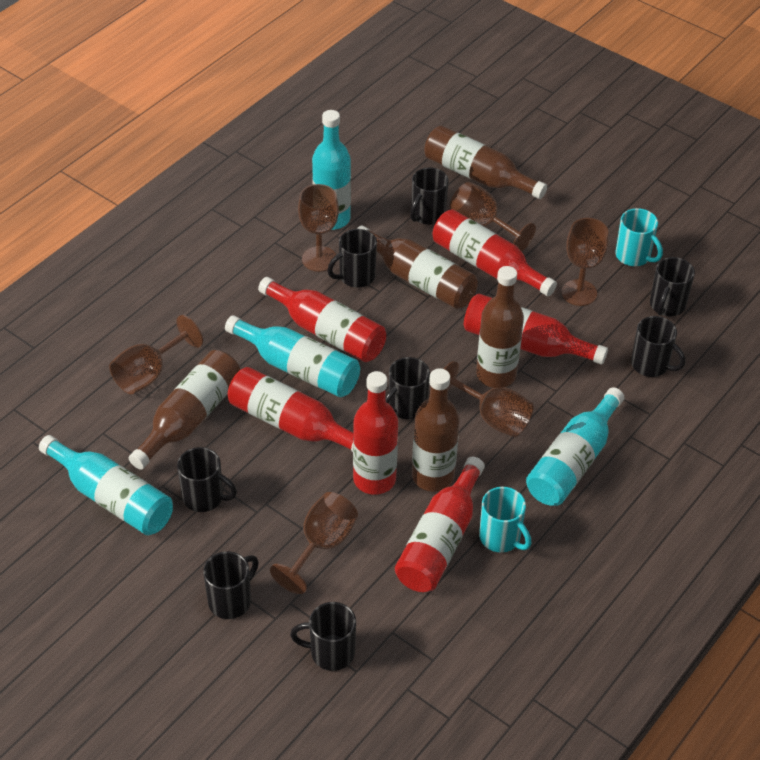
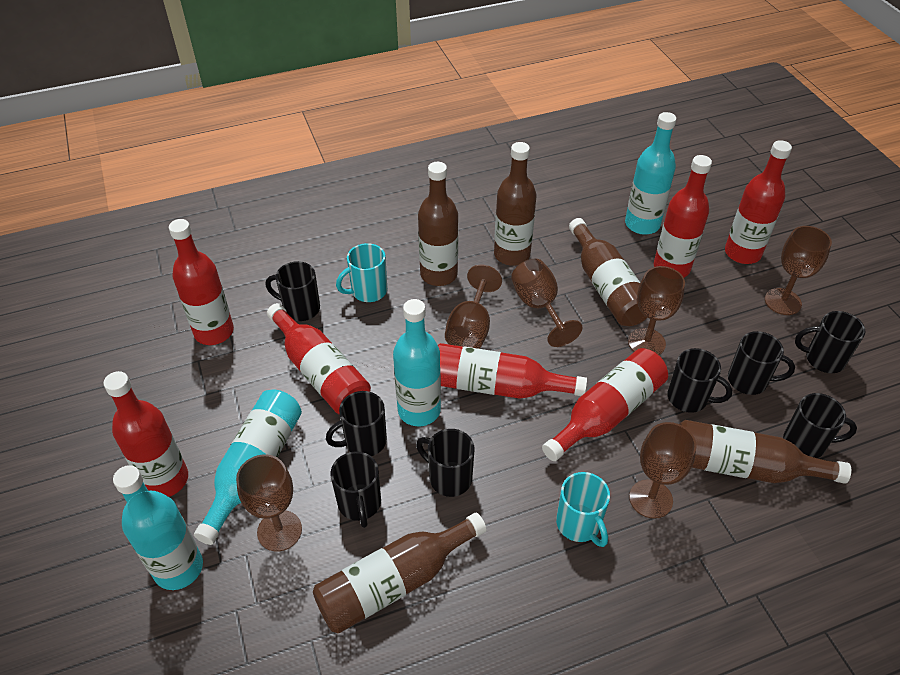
red bottle: 6 -> 7

